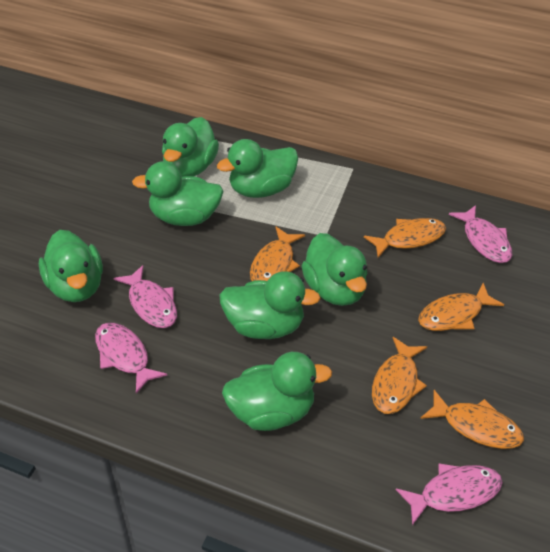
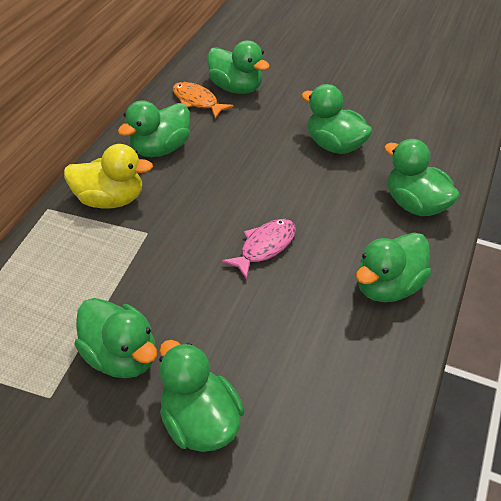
orange fish: 5 -> 1
pink fish: 4 -> 1
yellow duck: 0 -> 1

